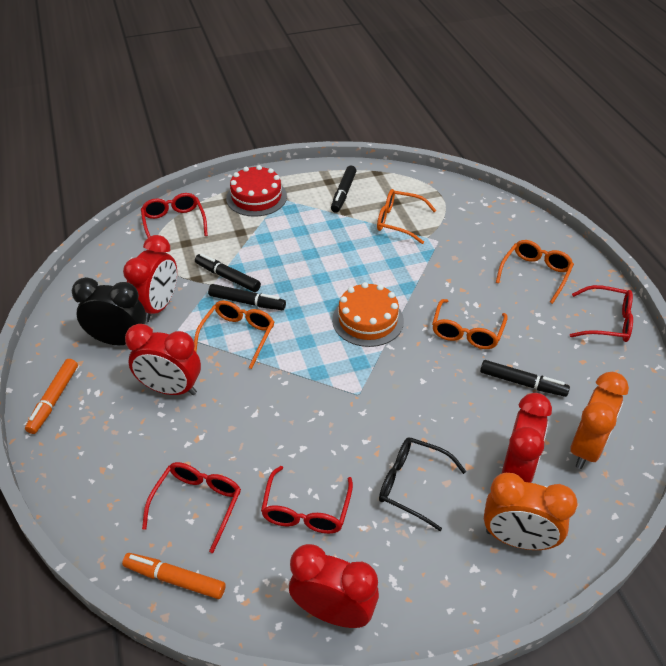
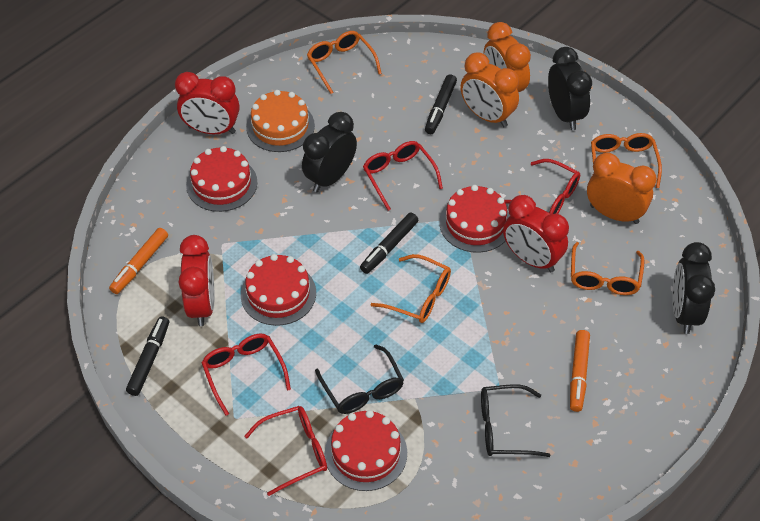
black clock: 1 -> 3
black glasses: 1 -> 2
black marker: 4 -> 3
orange clock: 2 -> 3
red cake: 1 -> 4
red clock: 4 -> 3

